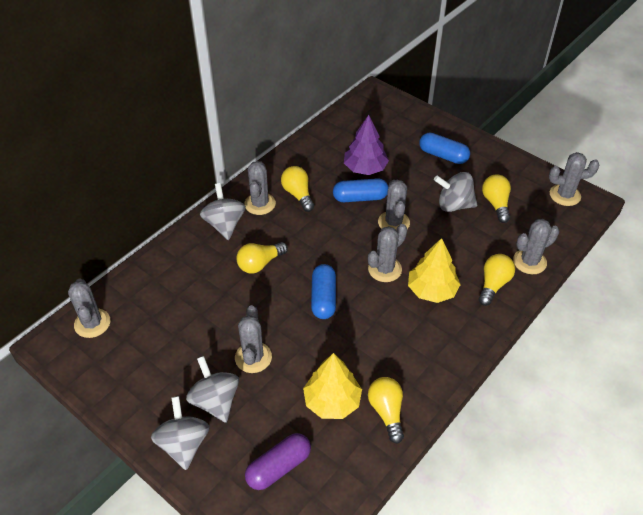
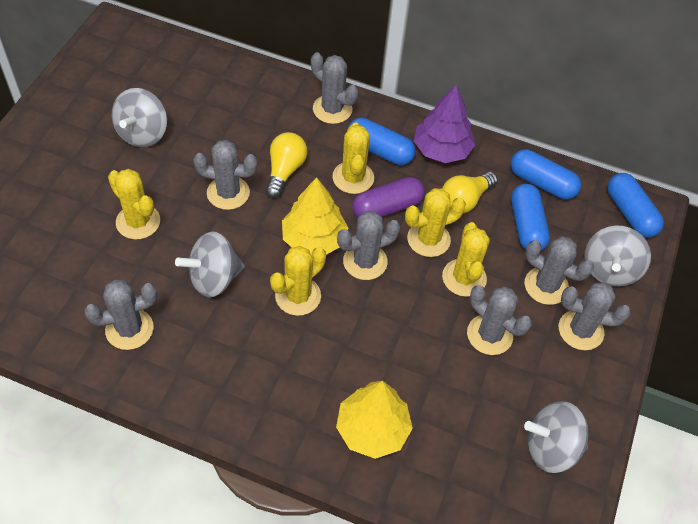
blue capsule: 3 -> 4
yellow cactus: 0 -> 5
yellow light bulb: 5 -> 2

